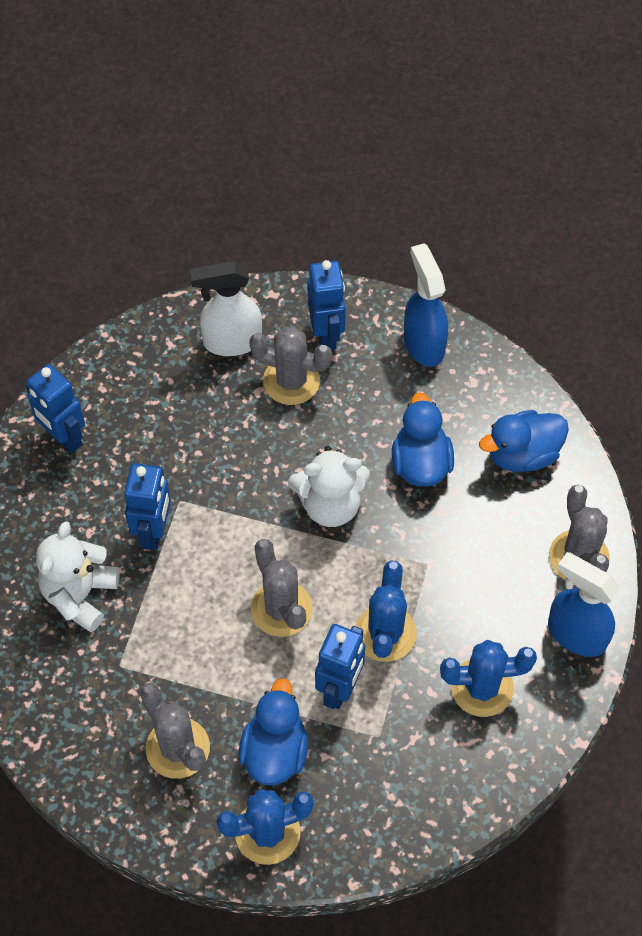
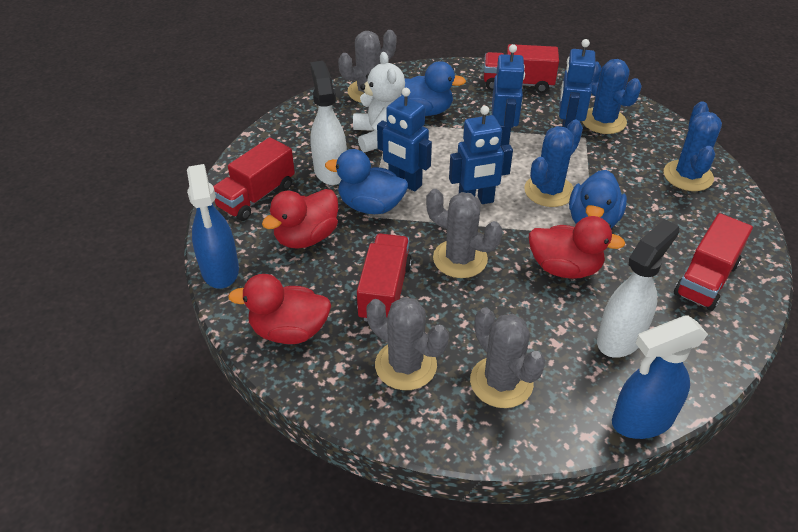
red duck: 0 -> 3
red truck: 0 -> 4
white spray bottle: 1 -> 2
white teddy bear: 2 -> 1

